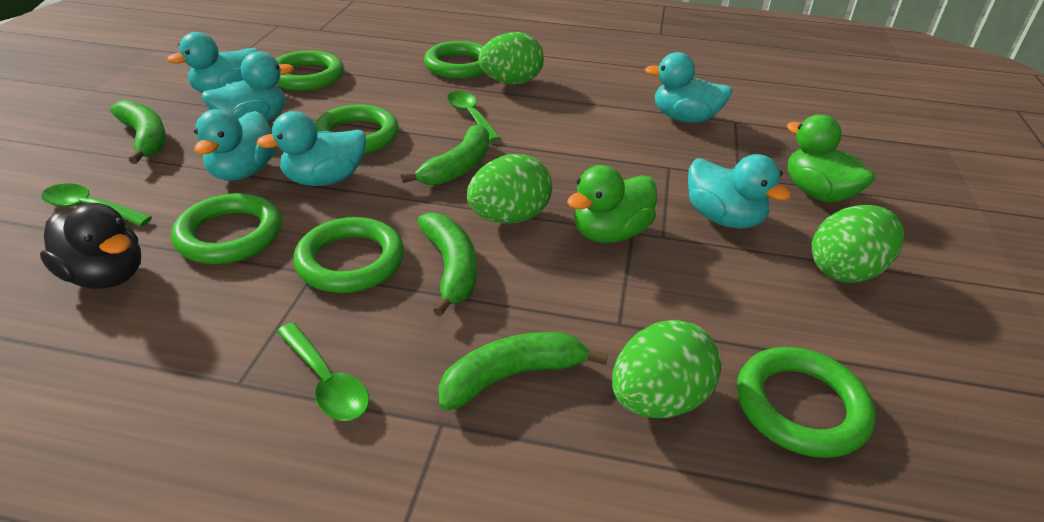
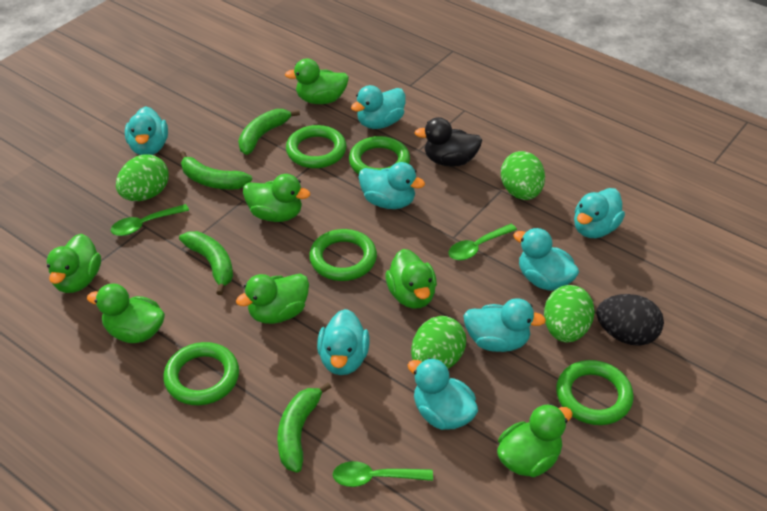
black egg: 0 -> 1
green duck: 2 -> 7
green ring: 6 -> 5
turquoise duck: 6 -> 8

